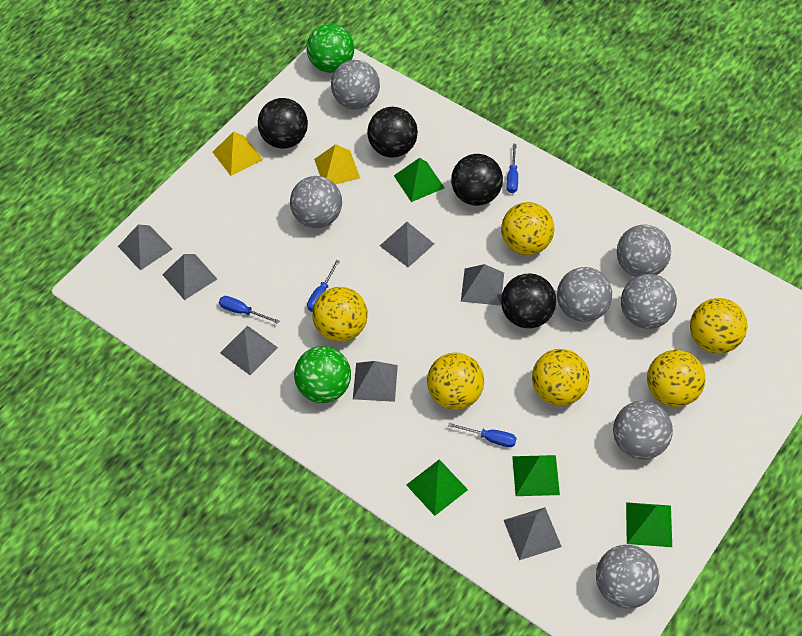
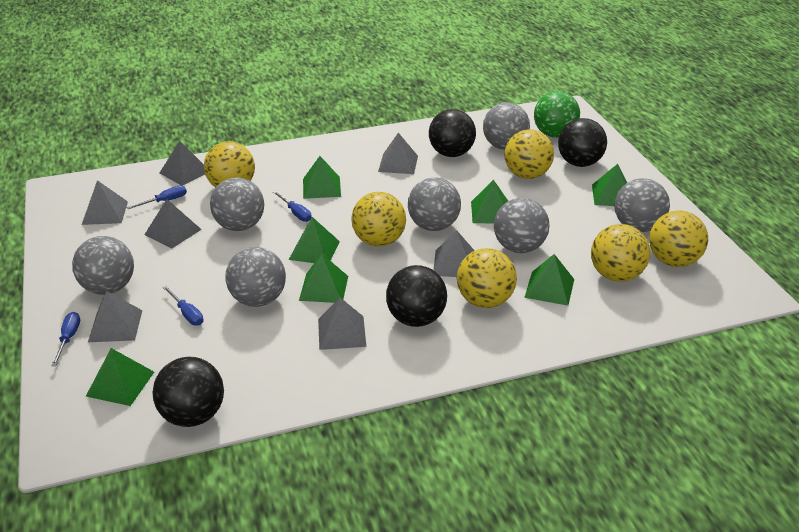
green ball: 2 -> 1
green pyramid: 4 -> 7
yellow pyramid: 2 -> 0

